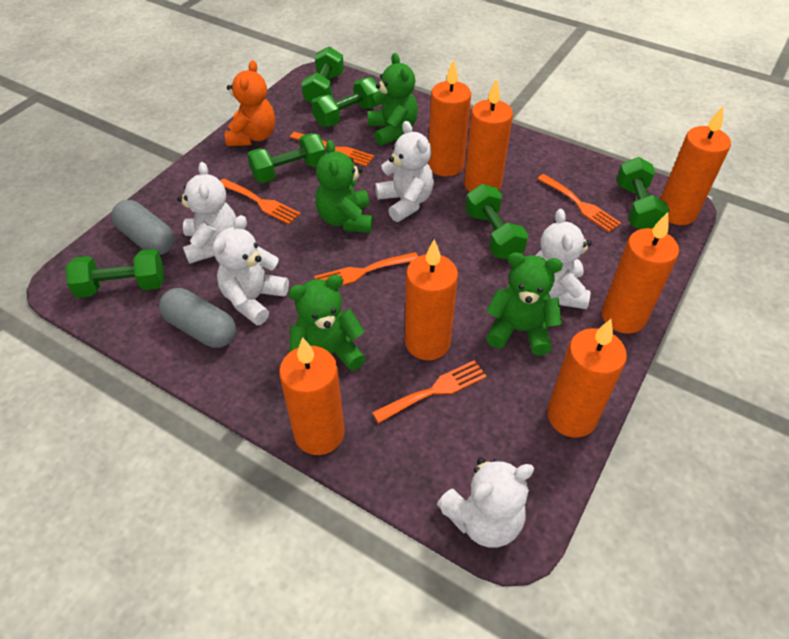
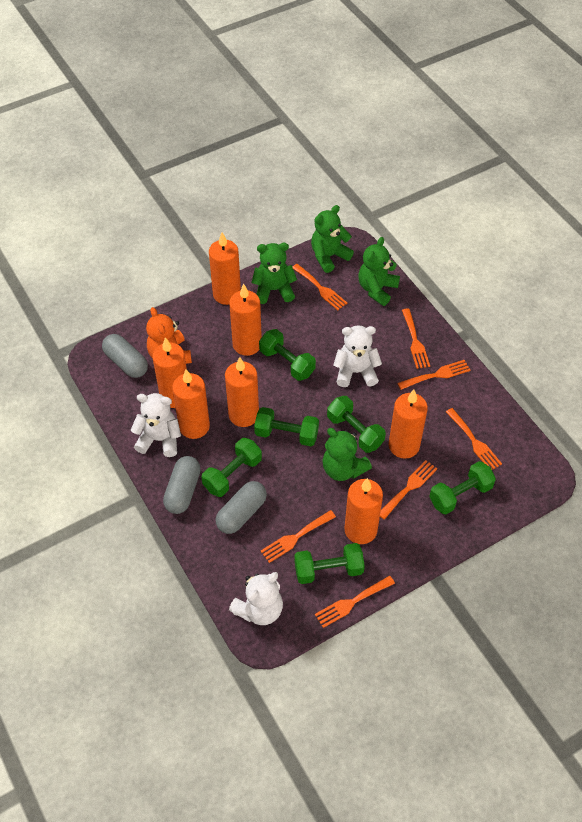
grey capsule: 2 -> 3
orange fork: 5 -> 7
white teddy bear: 5 -> 3

